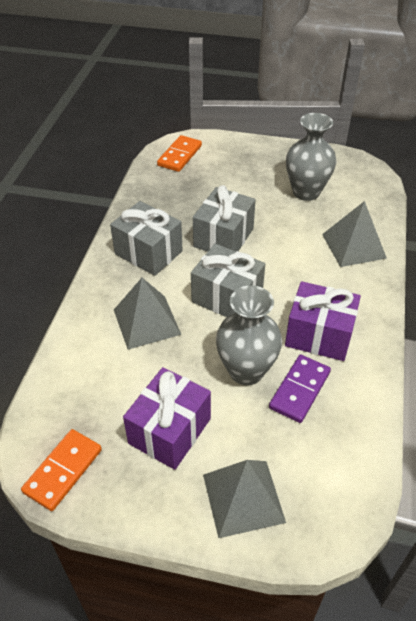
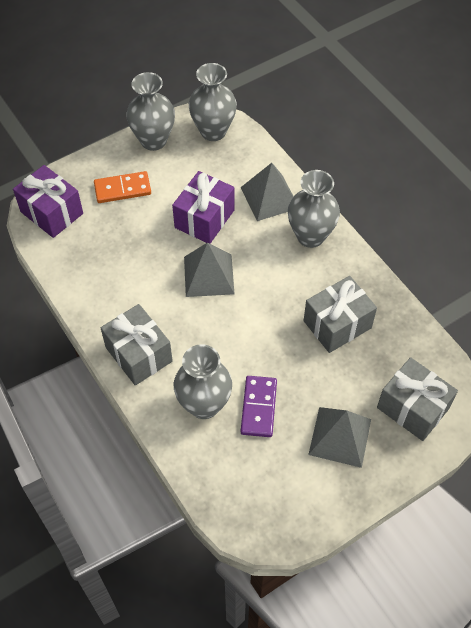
grey vase: 2 -> 4
orange domino: 2 -> 1

